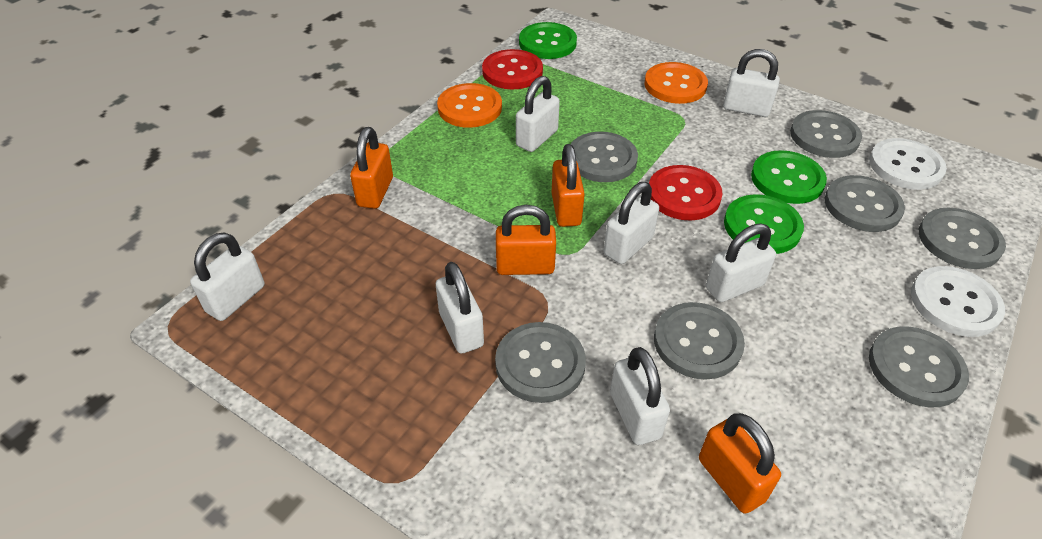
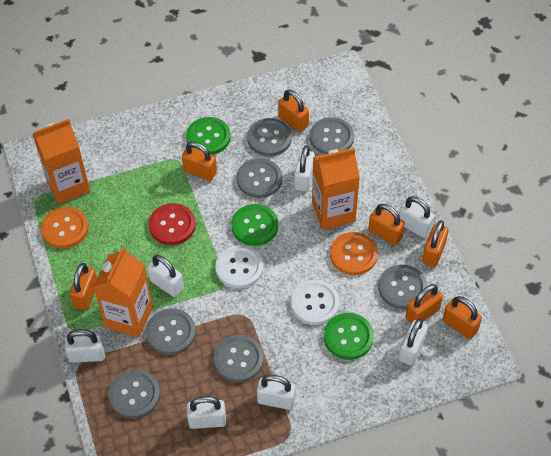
orange carton: 0 -> 3
orange padlock: 4 -> 7
red button: 2 -> 1

